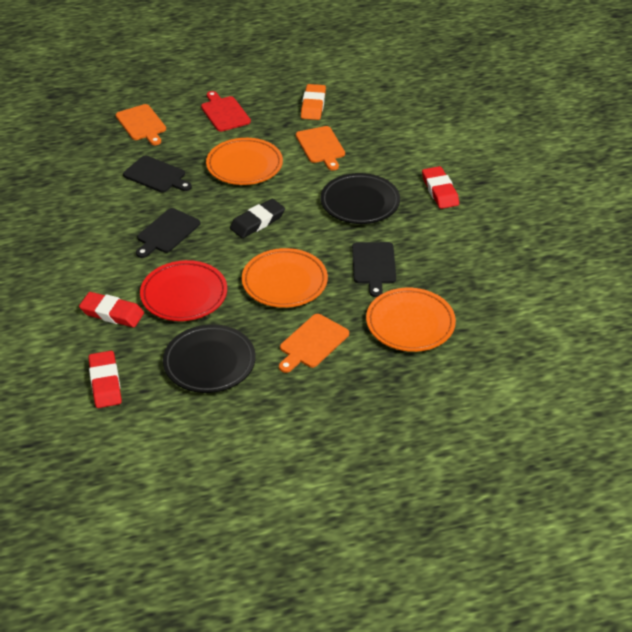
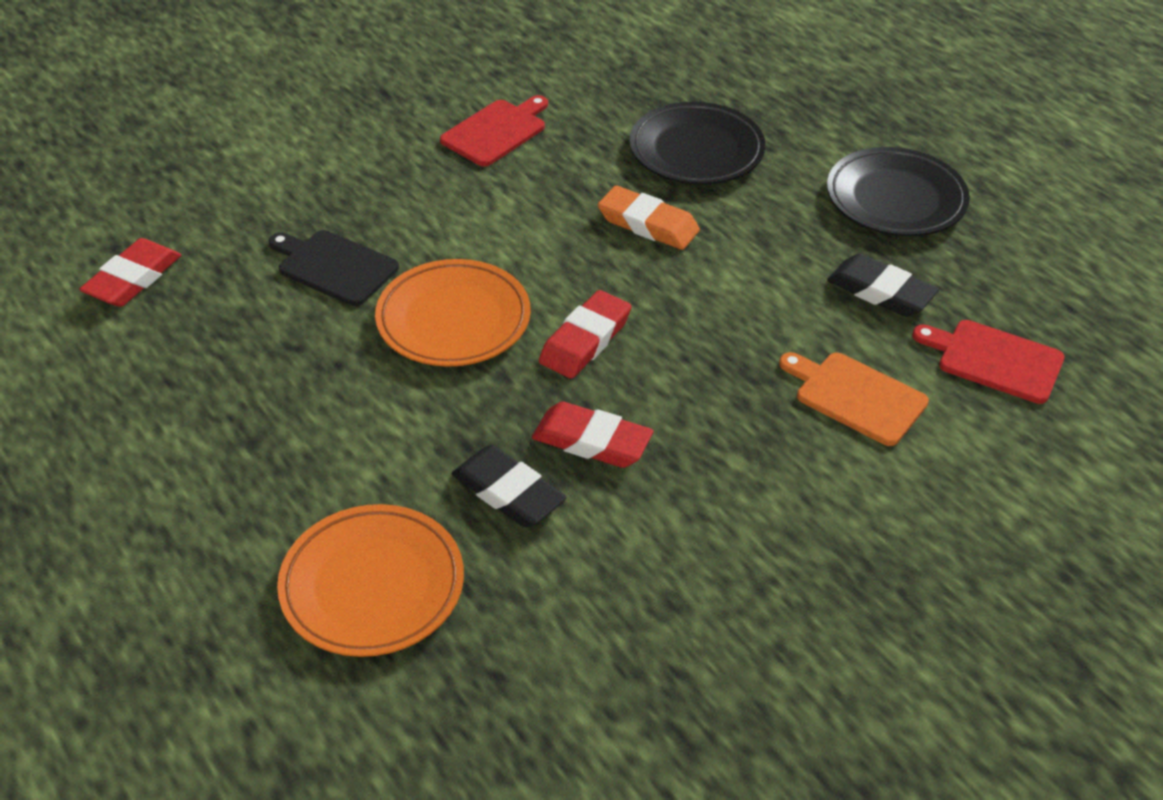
black cutting board: 3 -> 1
black eraser: 1 -> 2
orange cutting board: 3 -> 1
orange plate: 3 -> 2
red cutting board: 1 -> 2
red plate: 1 -> 0

